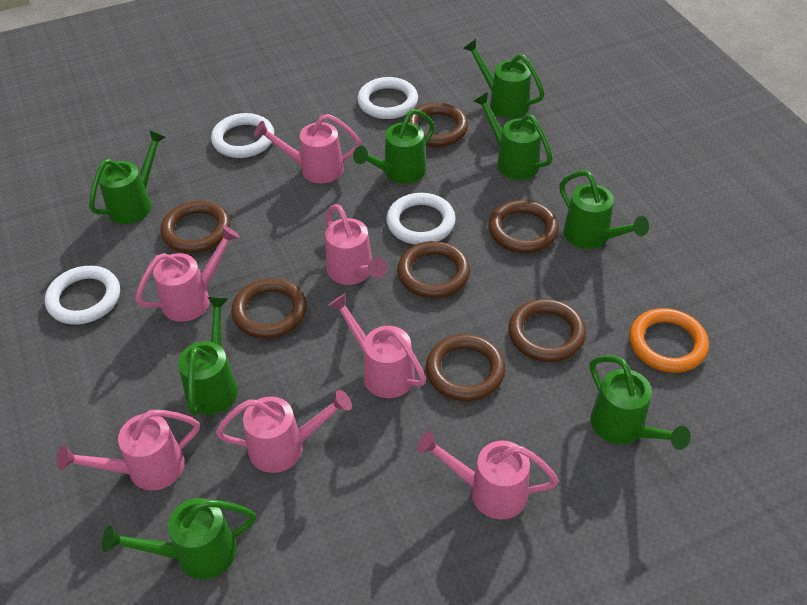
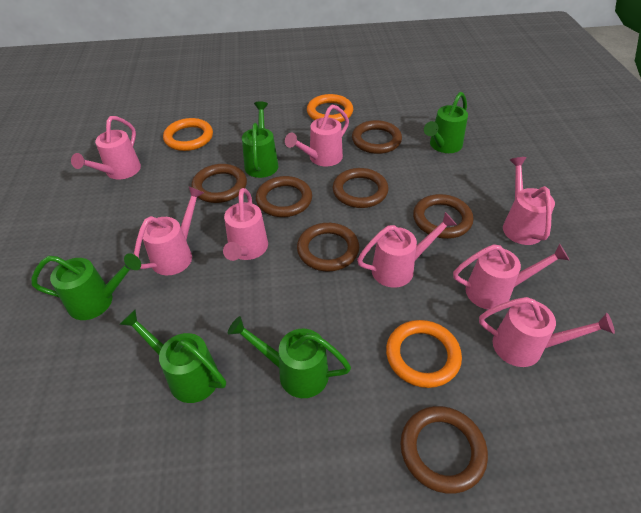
green watering can: 8 -> 5
orange ring: 1 -> 3
pink watering can: 7 -> 8
white ring: 4 -> 0

